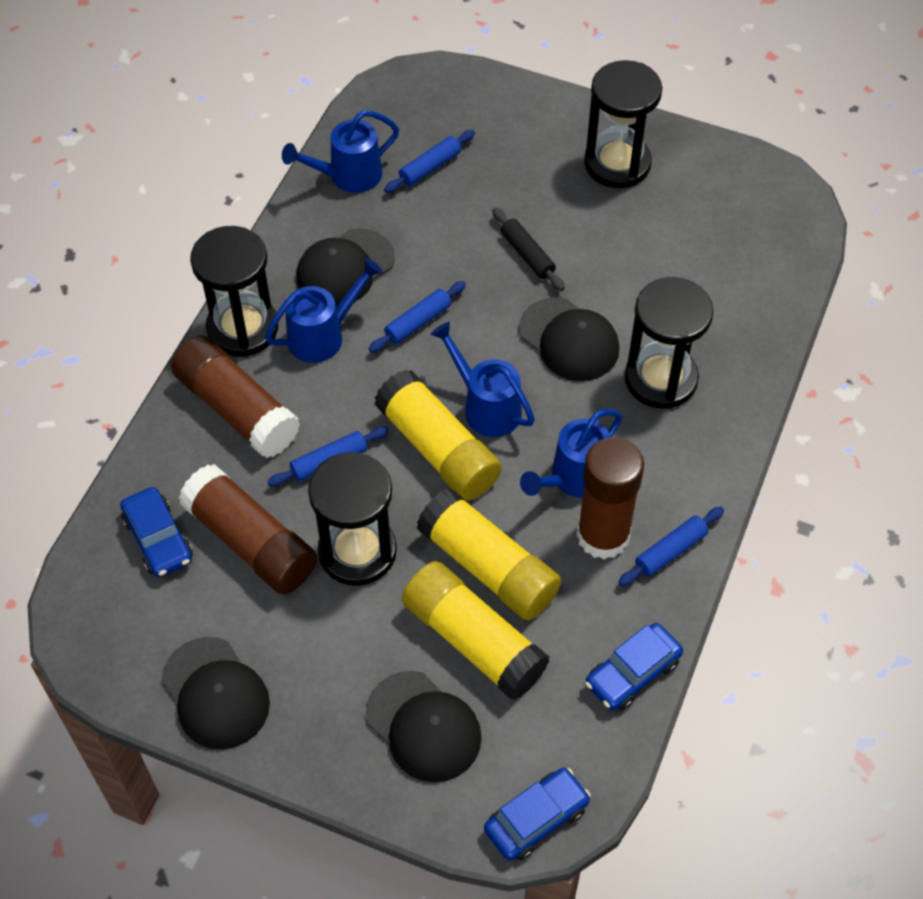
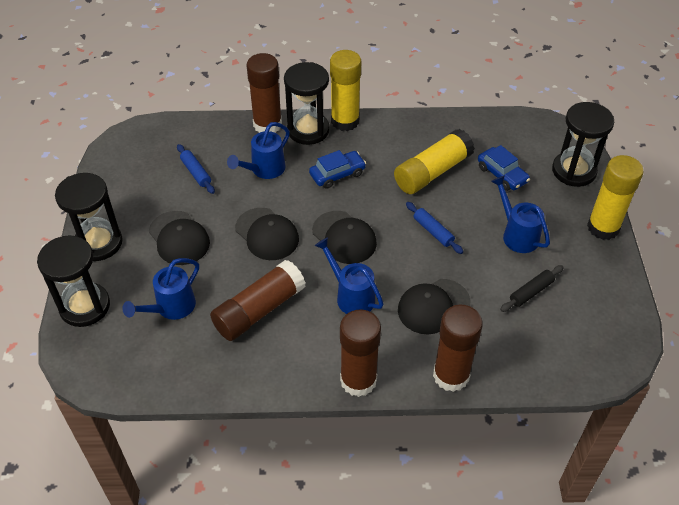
blue car: 3 -> 2
blue rolling pin: 4 -> 2
brown glue stick: 3 -> 4

